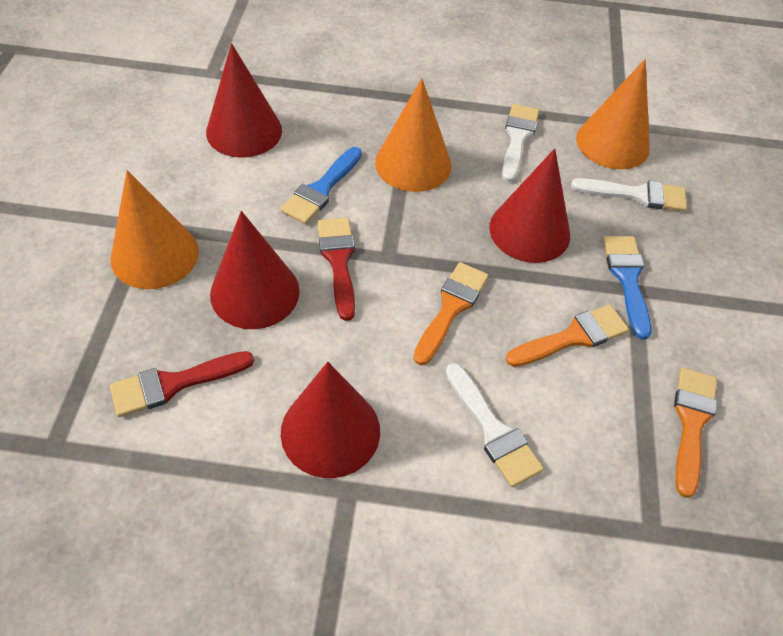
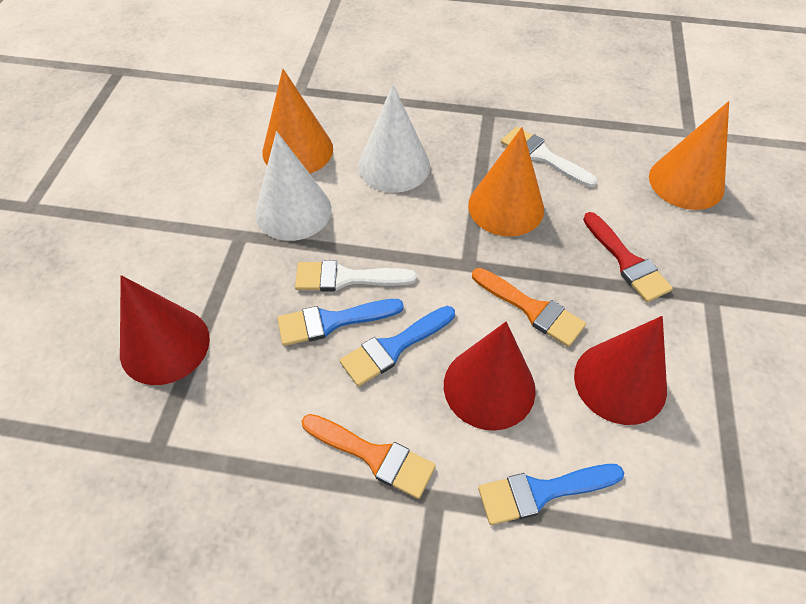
blue brush: 2 -> 3
orange brush: 3 -> 2
red brush: 2 -> 1
red cone: 4 -> 3
white brush: 3 -> 2
white cone: 0 -> 2

